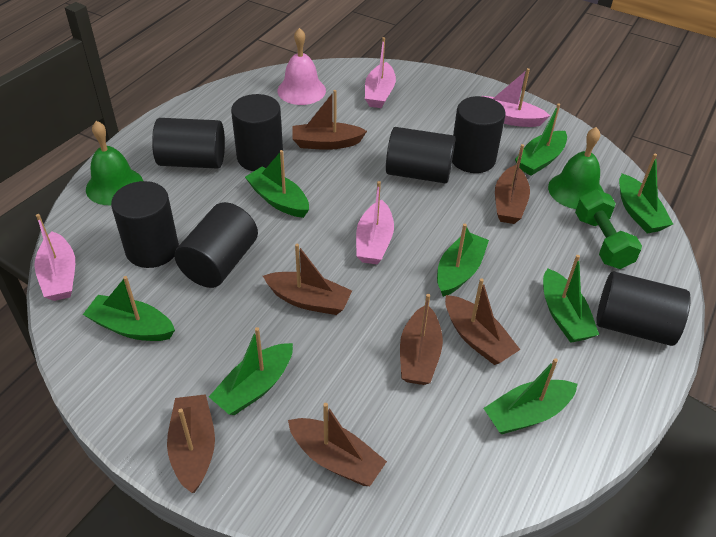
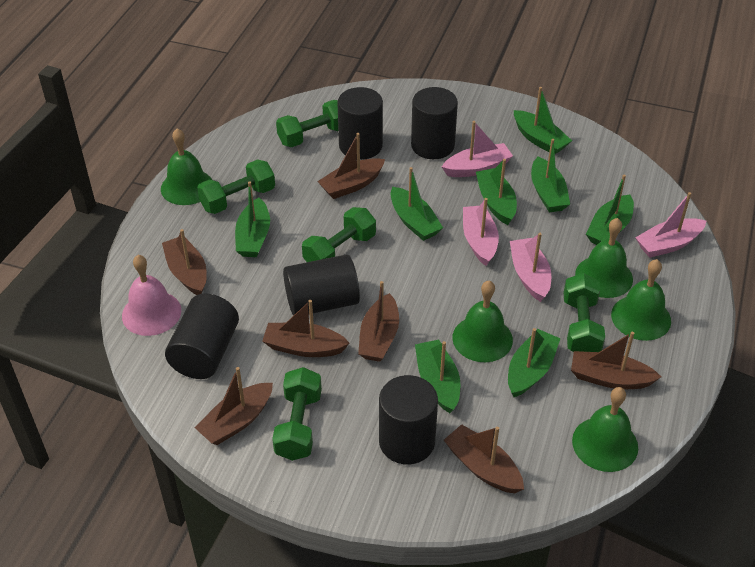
black cylinder: 7 -> 5
green bell: 2 -> 5
green dumbbell: 1 -> 5

